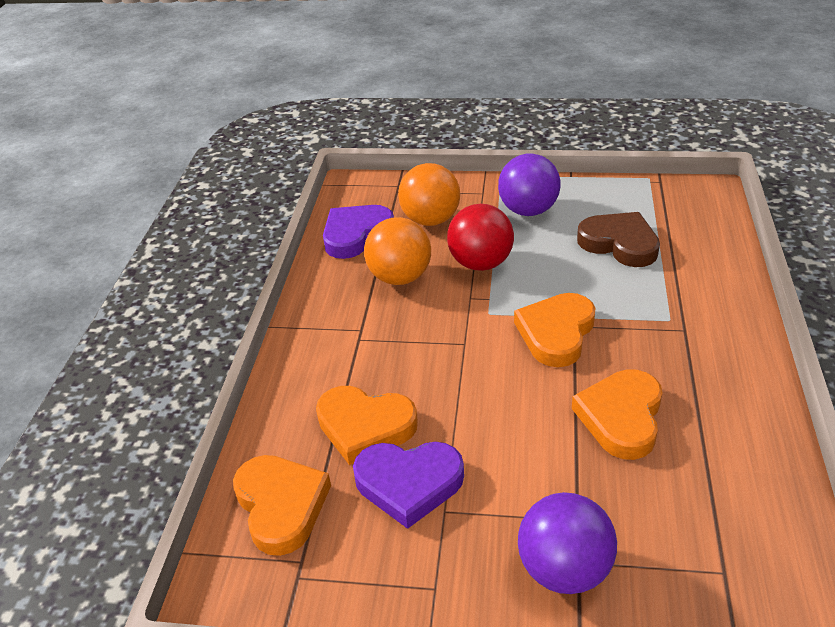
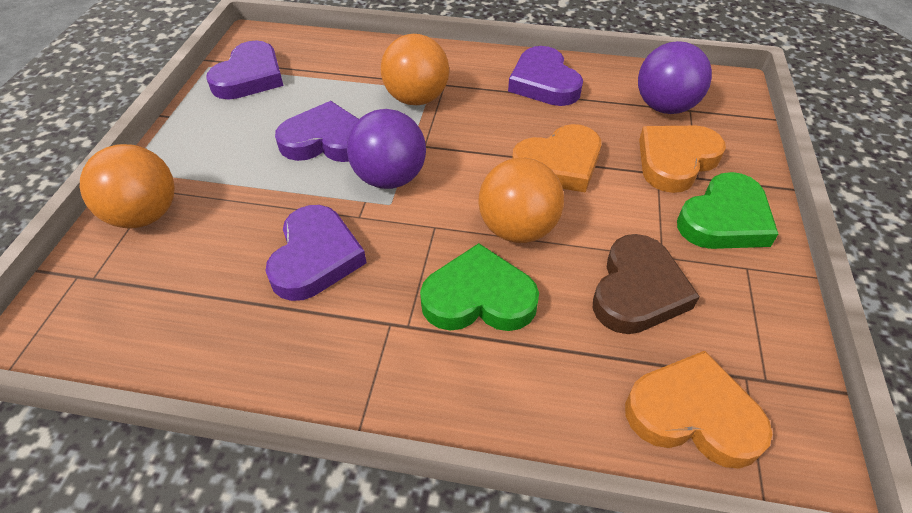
green heart: 0 -> 2
orange ball: 2 -> 3
orange heart: 4 -> 3
purple heart: 2 -> 4
red ball: 1 -> 0

